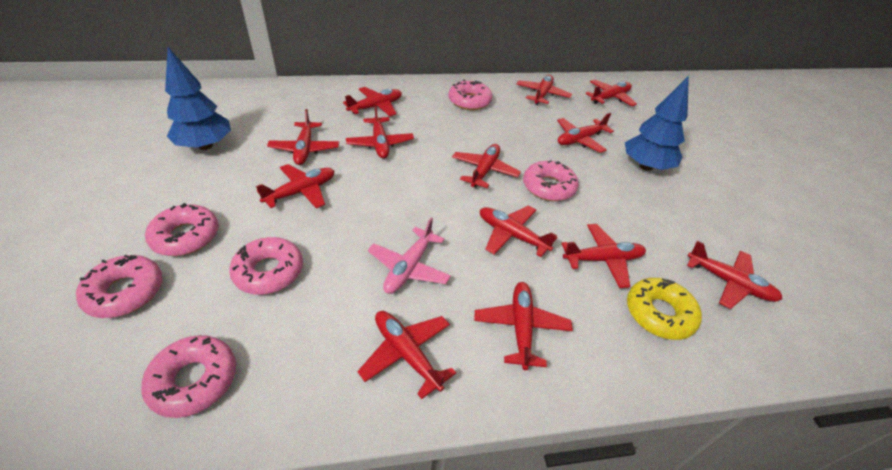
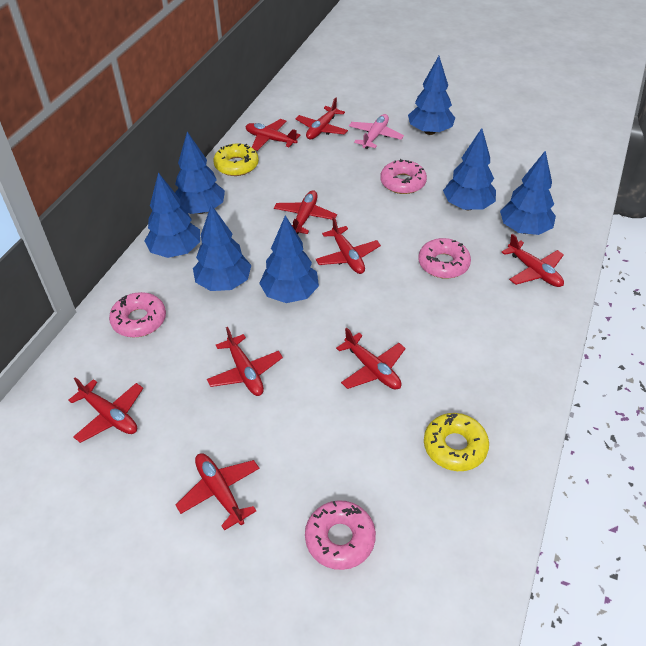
blue tree: 2 -> 7
pink donut: 6 -> 4
red plane: 13 -> 9
yellow donut: 1 -> 2

